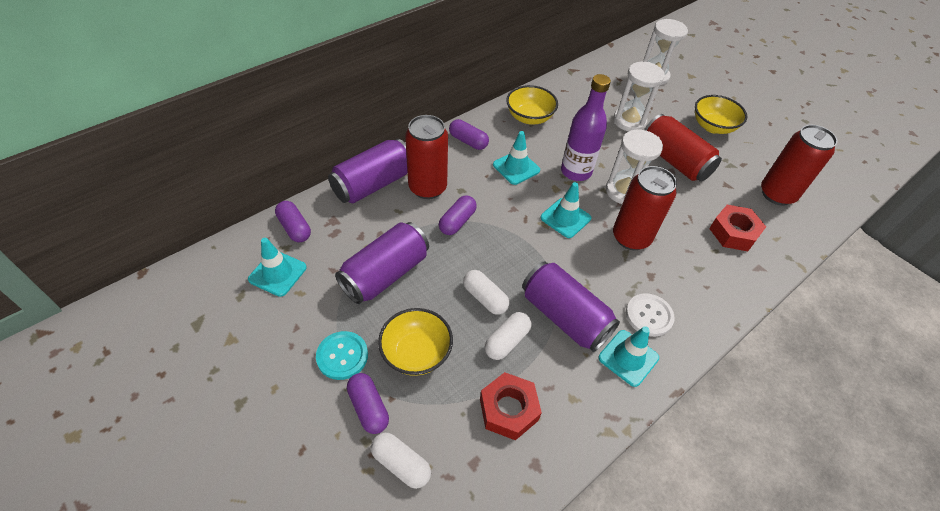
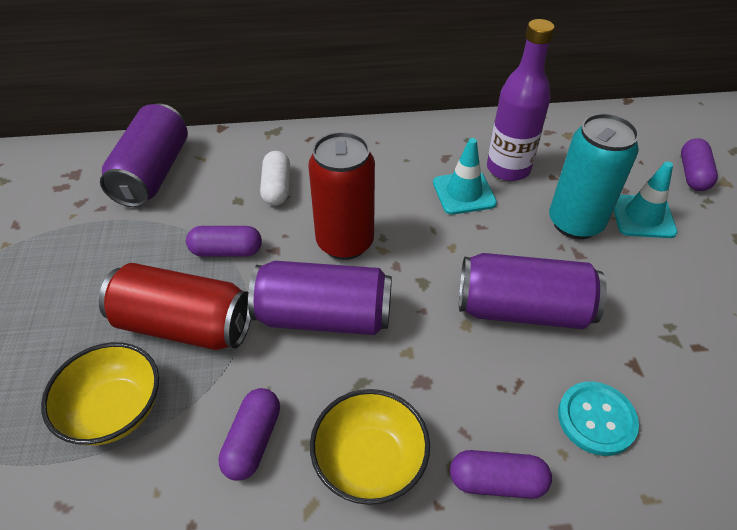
red can: 4 -> 2
red nut: 2 -> 0
turquoise can: 0 -> 1
turquoise traffic cone: 4 -> 2
white button: 1 -> 0
white capsule: 3 -> 1
white hourglass: 3 -> 0
yellow bowl: 3 -> 2

